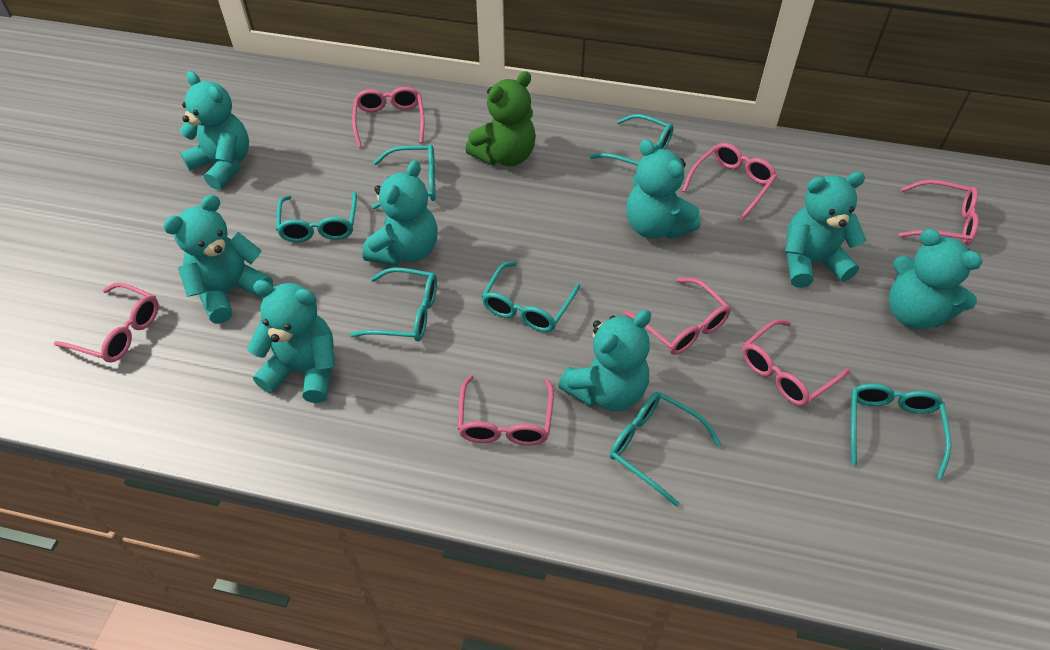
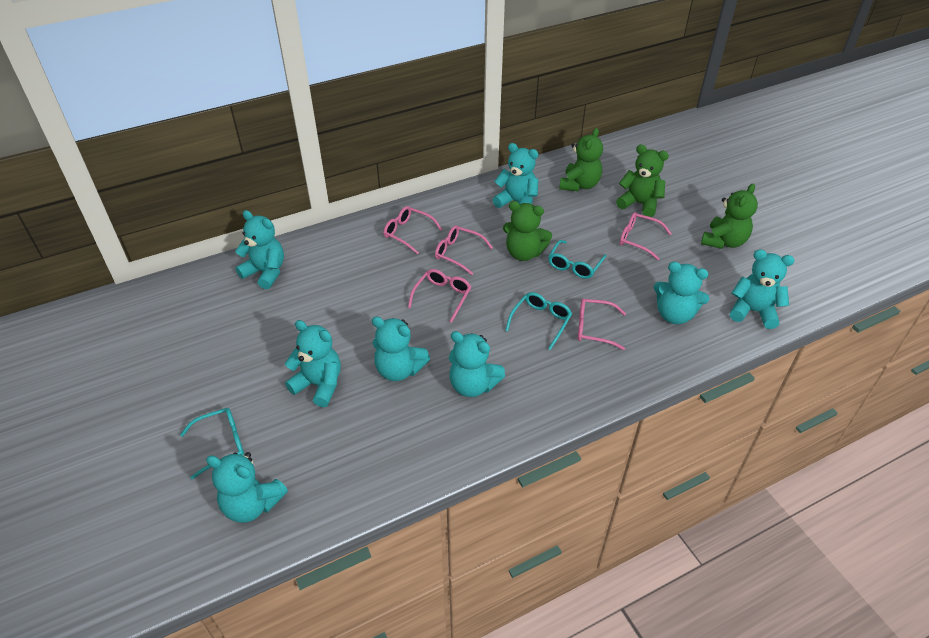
green teddy bear: 1 -> 4
pink glasses: 7 -> 5
turquoise glasses: 7 -> 3

